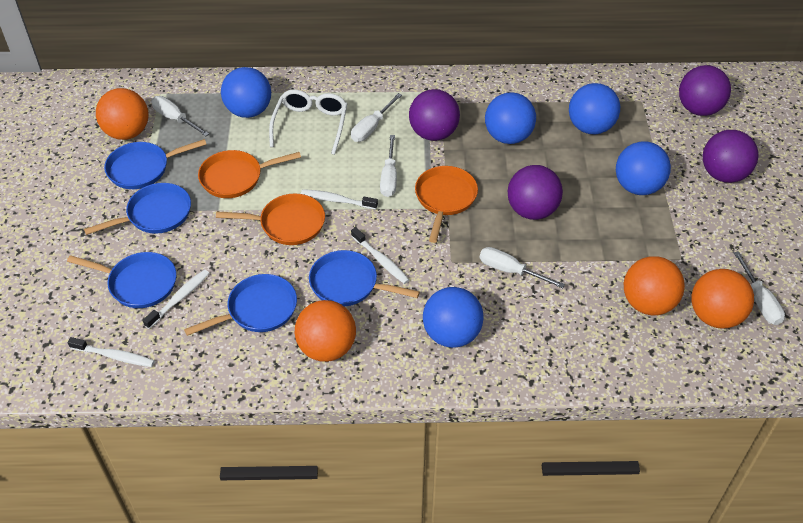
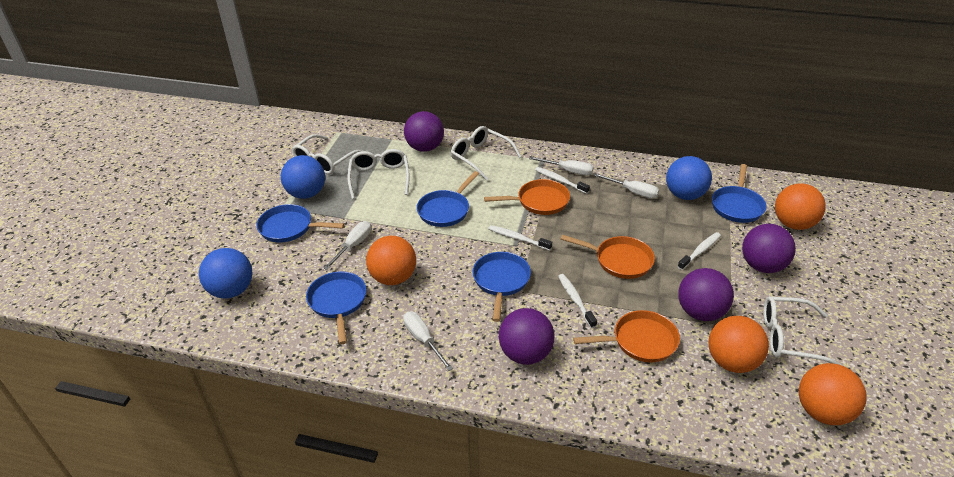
blue ball: 5 -> 3
white glasses: 1 -> 4
white screwdriver: 5 -> 4

